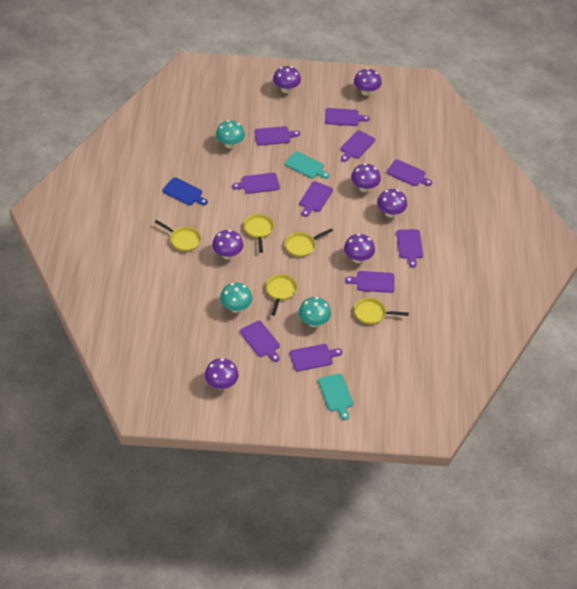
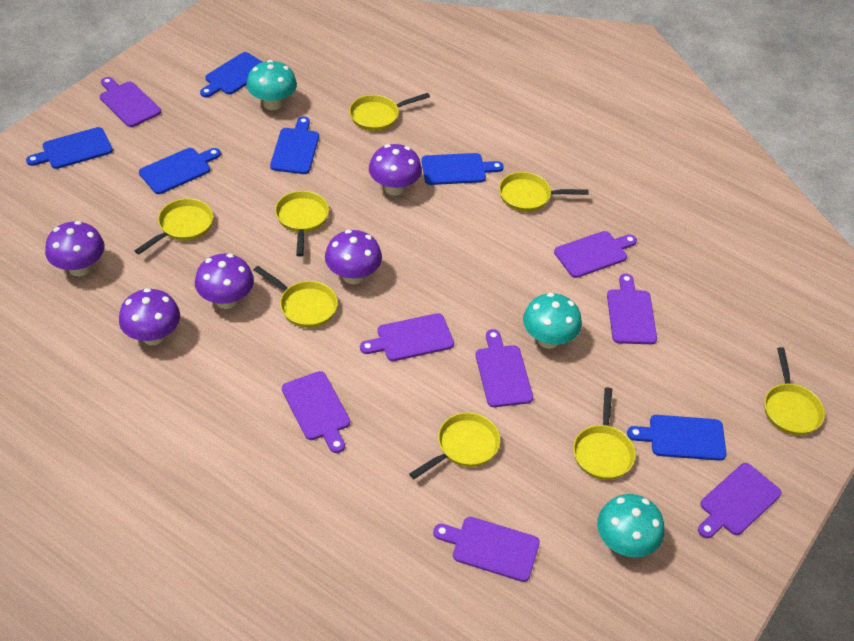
blue cutting board: 1 -> 6
purple cutting board: 10 -> 8
purple mushroom: 7 -> 5
turquoise cutting board: 2 -> 0
yellow pan: 5 -> 8

